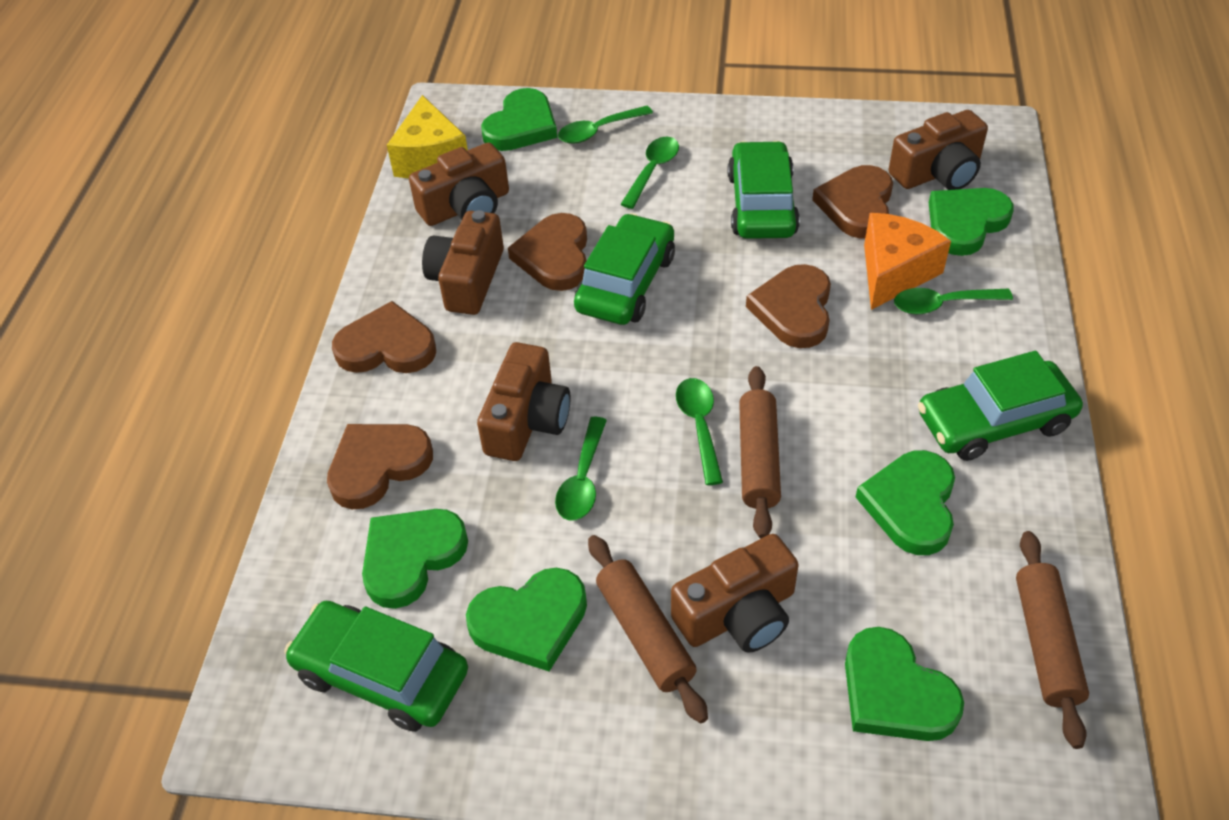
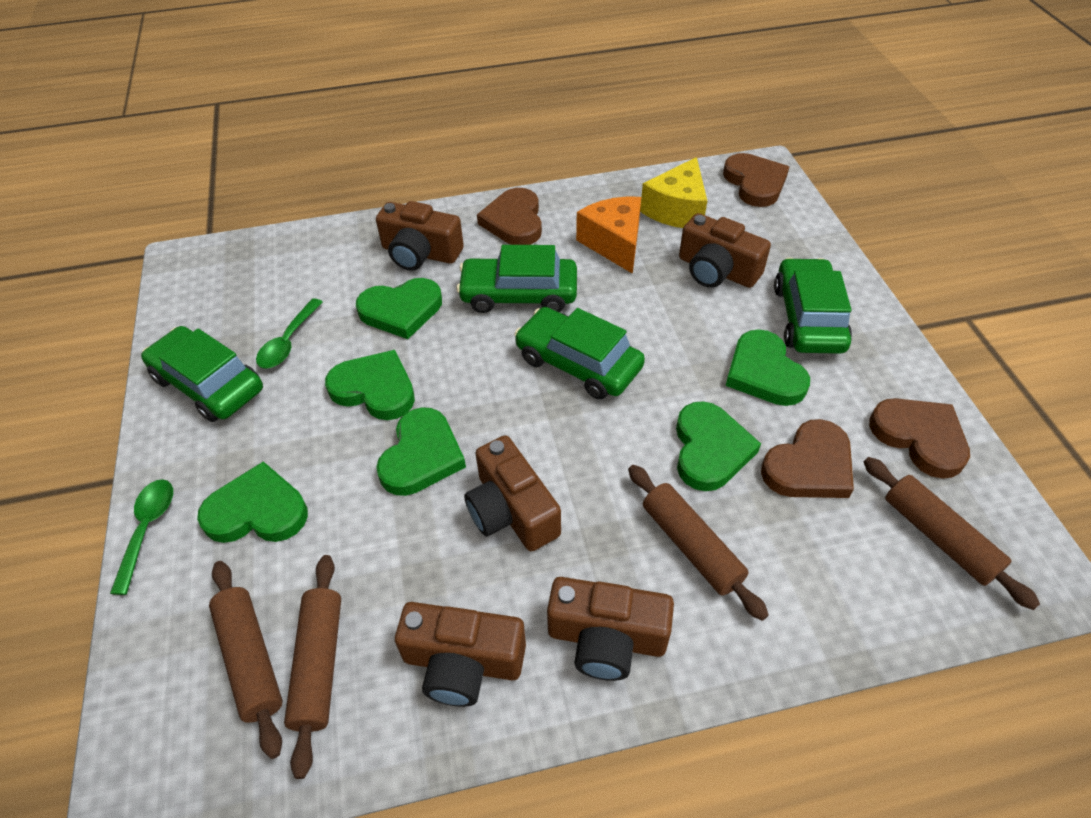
brown heart: 5 -> 4
brown rolling pin: 3 -> 4
green spoon: 5 -> 2

